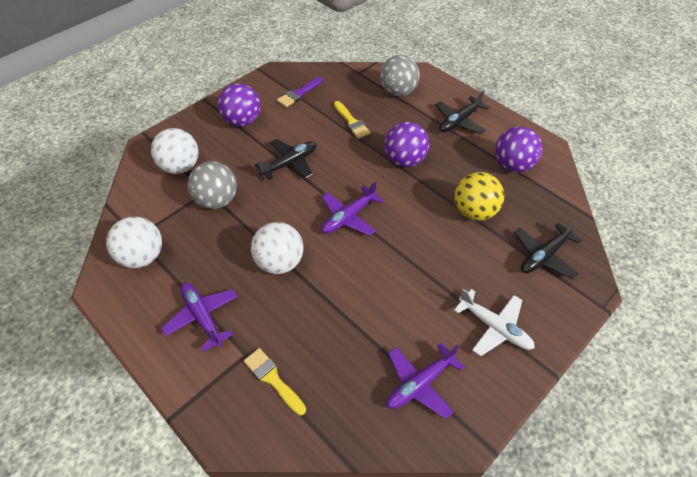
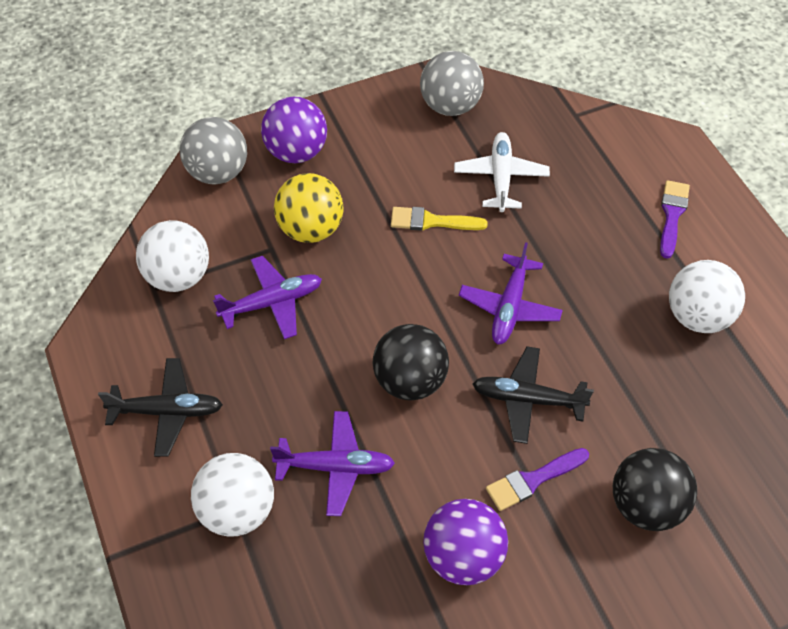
black ball: 0 -> 2
black plane: 3 -> 2
purple ball: 3 -> 2
purple brush: 1 -> 2
yellow brush: 2 -> 1

